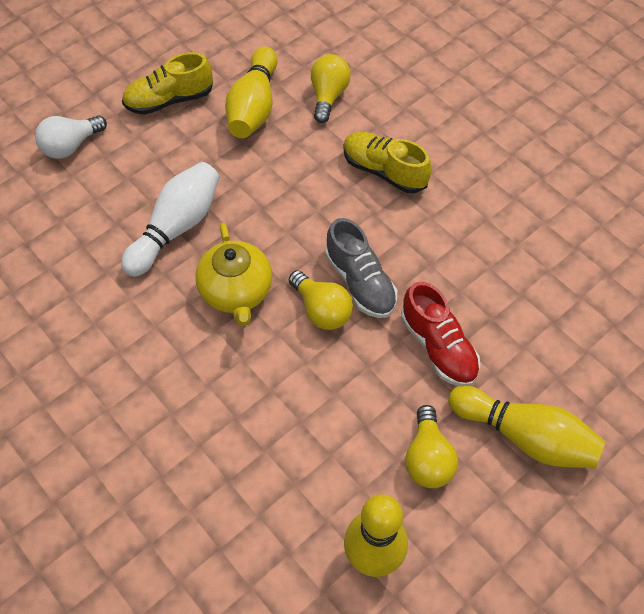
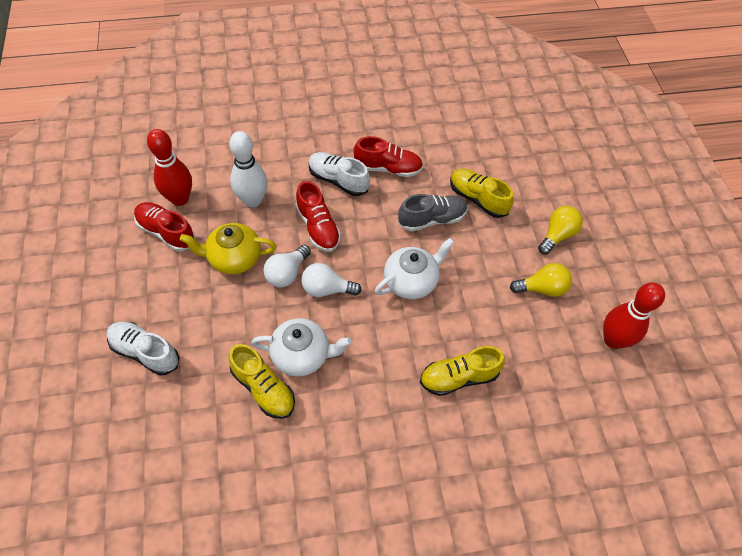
red bowling pin: 0 -> 2
red shoe: 1 -> 3
white light bulb: 1 -> 2
white shoe: 0 -> 2
white teapot: 0 -> 2
yellow bowling pin: 3 -> 0
yellow light bulb: 3 -> 2
yellow shoe: 2 -> 3

